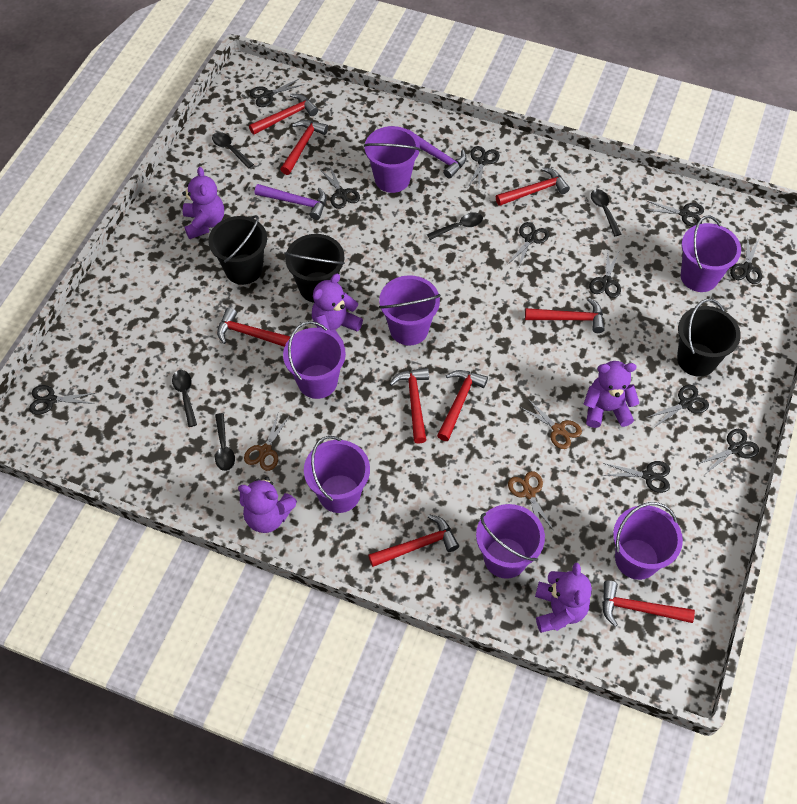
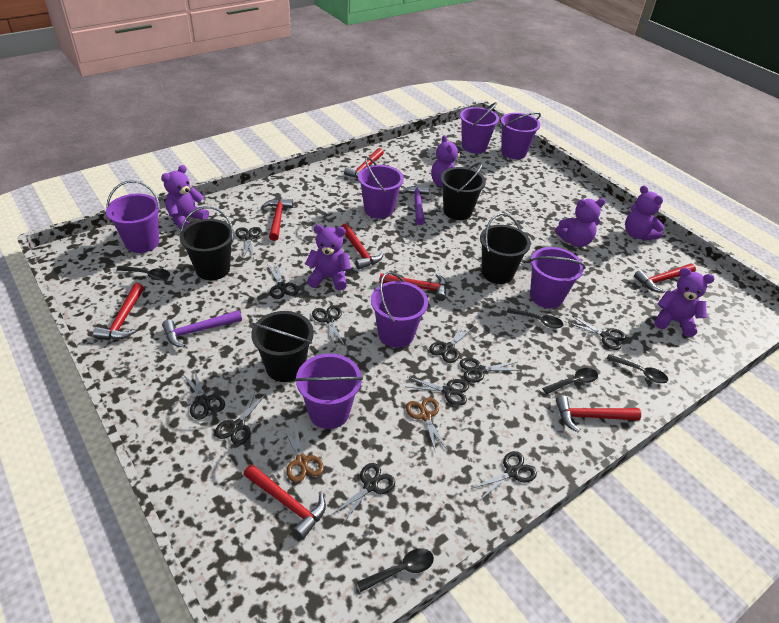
black bucket: 3 -> 4
brown scissors: 3 -> 2
purple teddy bear: 5 -> 6
red hammer: 9 -> 8

